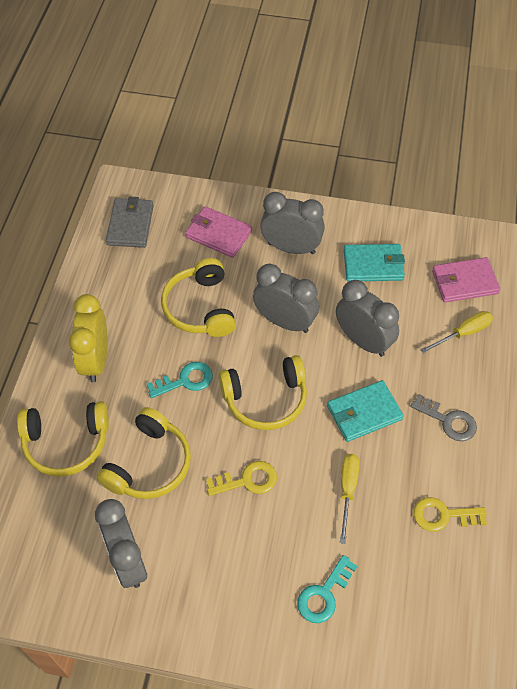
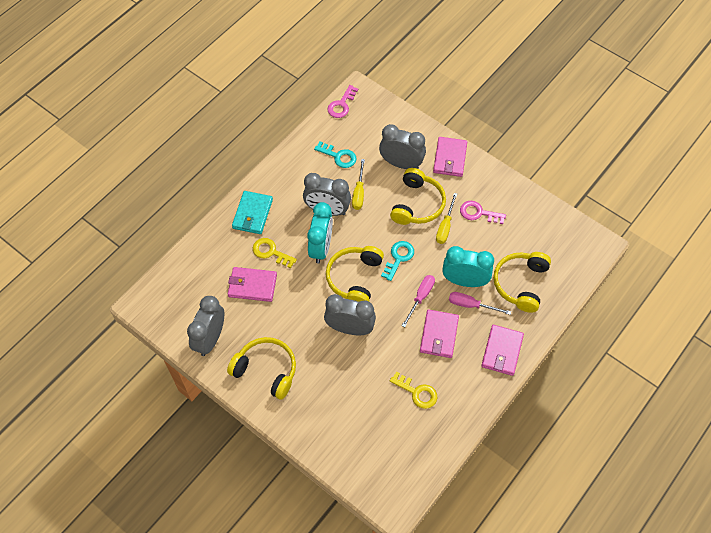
grey key: 1 -> 0
grey wallet: 1 -> 0
pink key: 0 -> 2
pink screwdriver: 0 -> 2
pink wallet: 2 -> 4
turquoise clock: 0 -> 2
turquoise wallet: 2 -> 1
yellow clock: 1 -> 0

